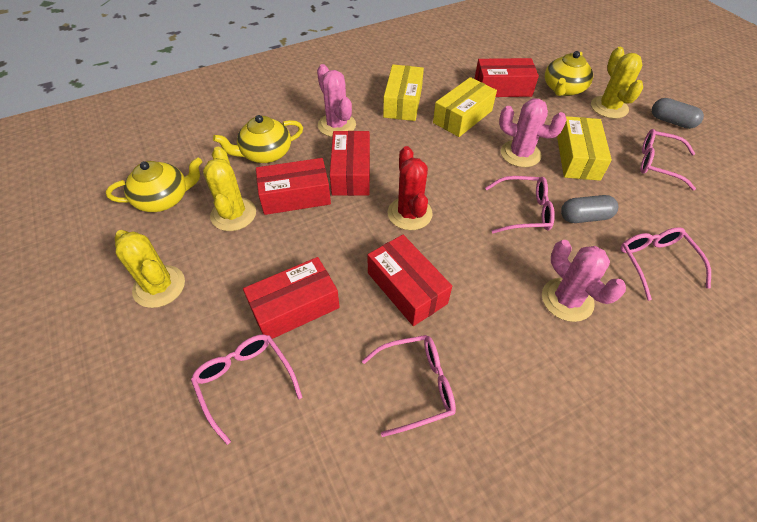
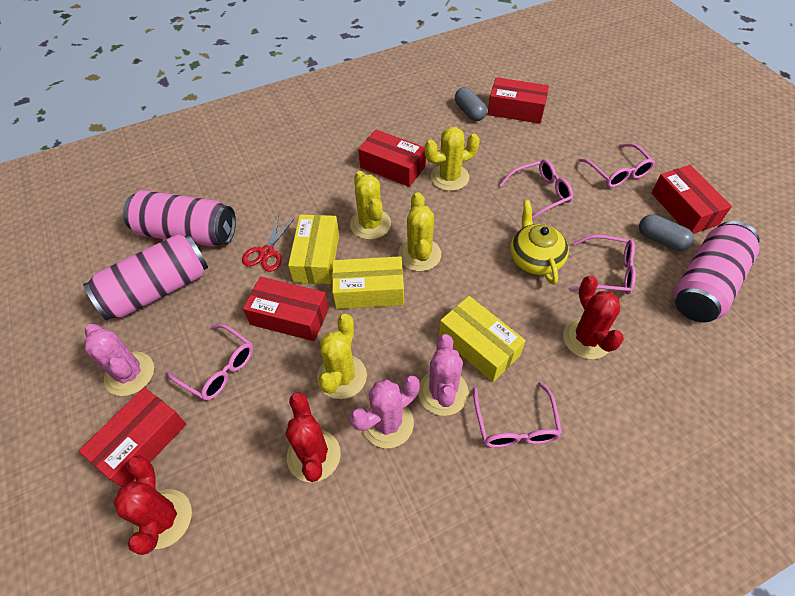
pink can: 0 -> 3
red cactus: 1 -> 3
red scissors: 0 -> 1
yellow cactus: 3 -> 4
yellow teapot: 3 -> 1

